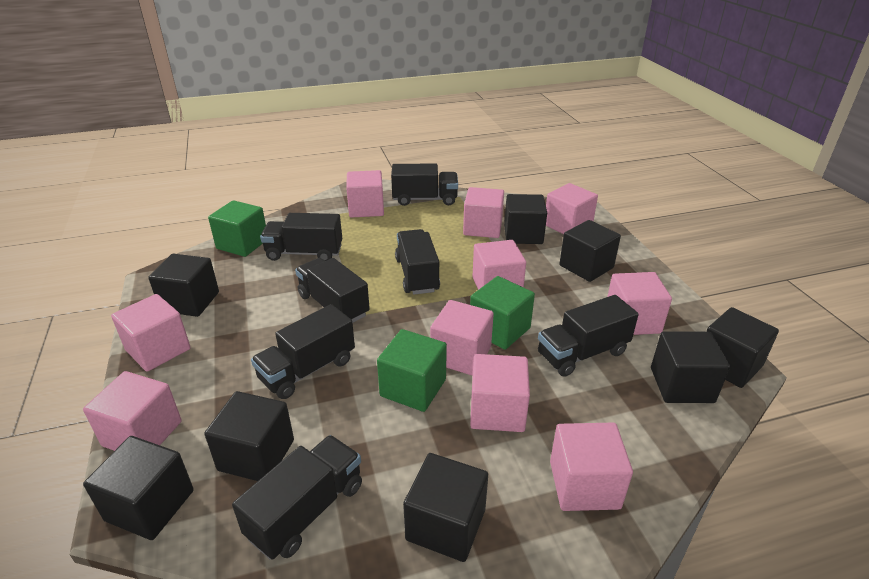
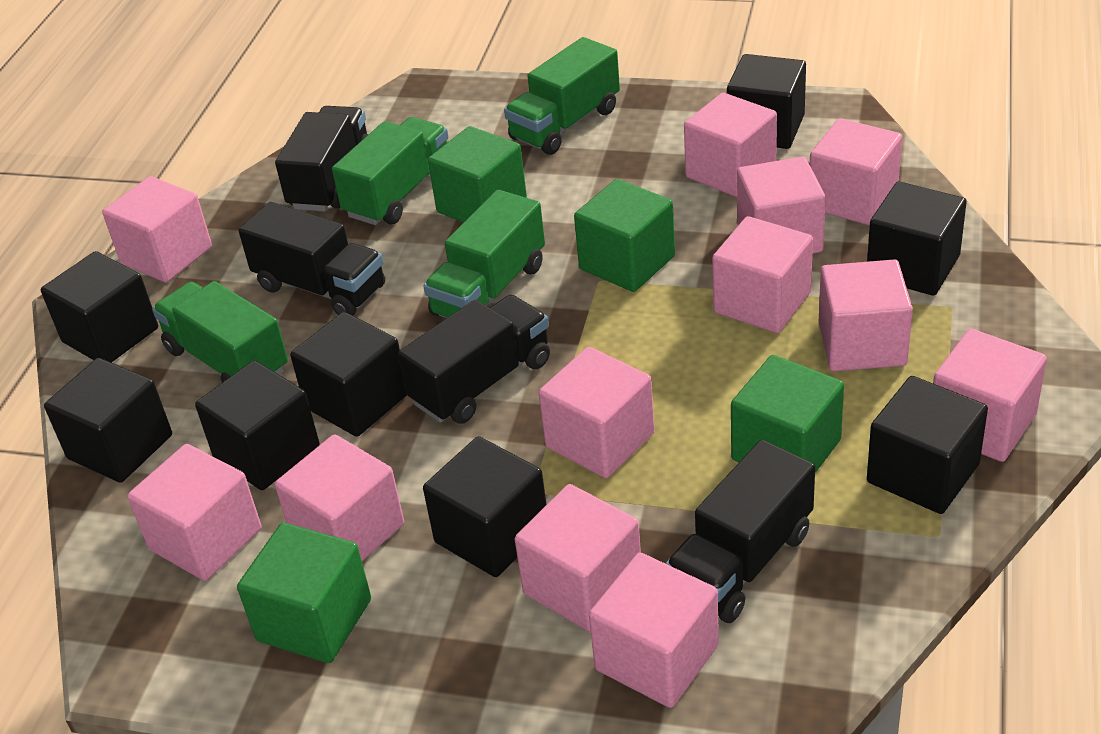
black truck: 7 -> 4
green cube: 3 -> 4
green truck: 0 -> 4
pink cube: 10 -> 12

